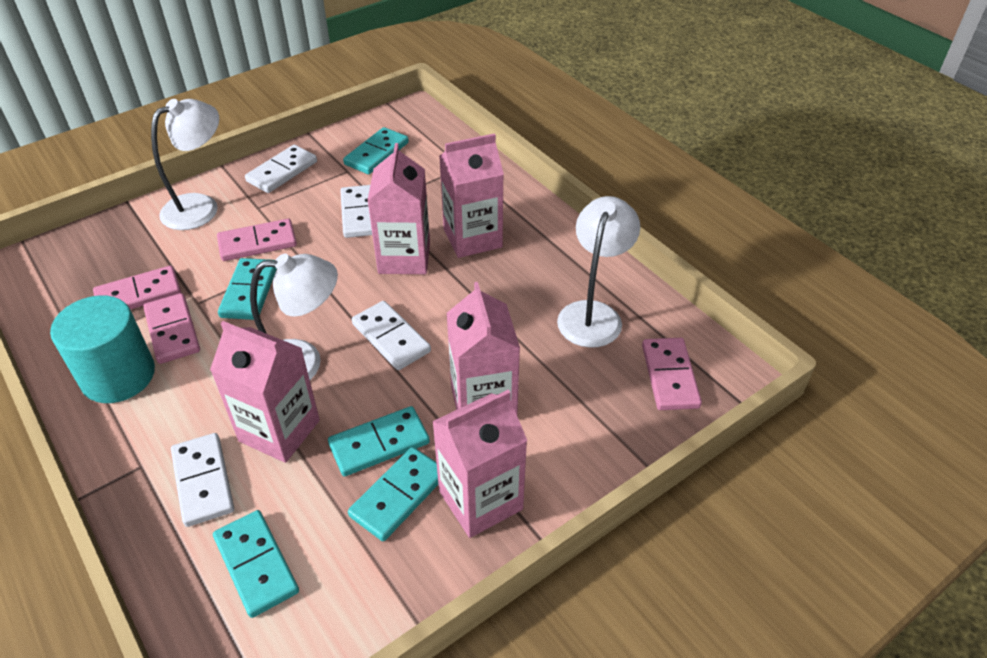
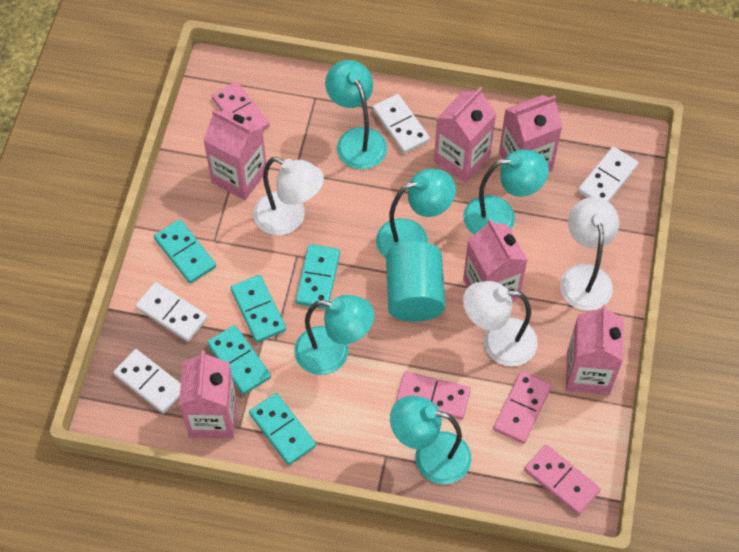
pink carton: 5 -> 6
turquoise lamp: 0 -> 5

